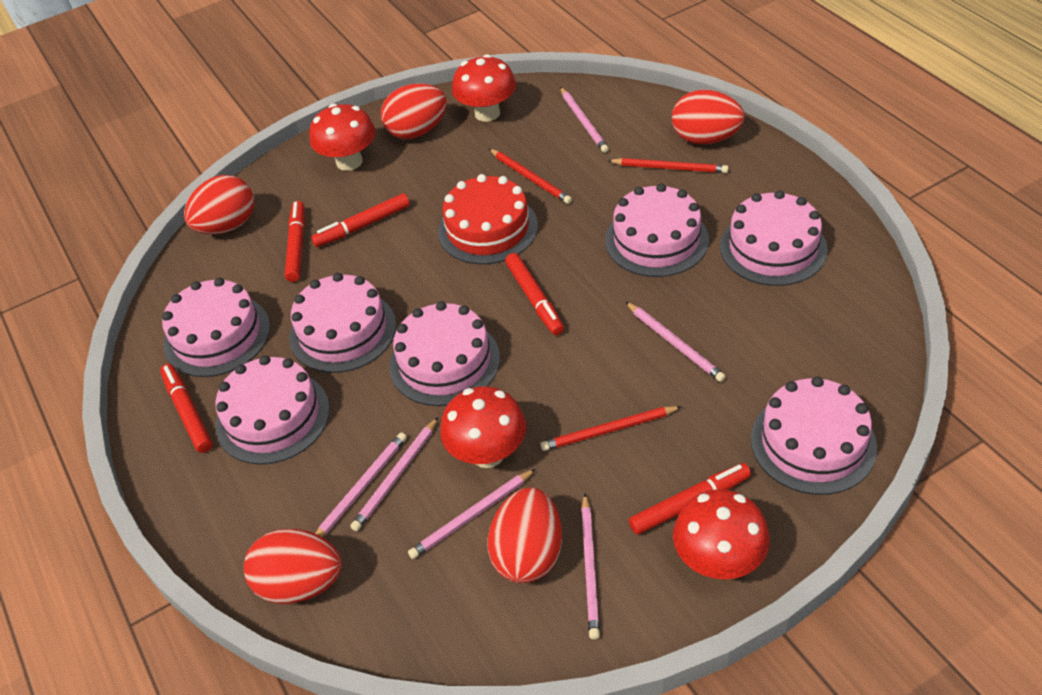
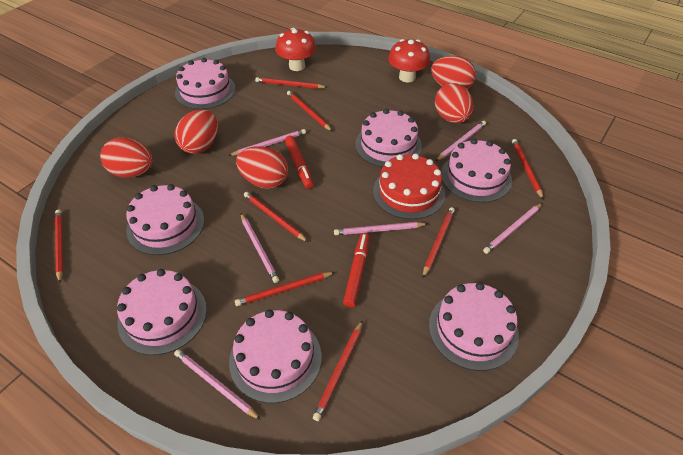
red marker: 5 -> 2
red mushroom: 4 -> 2
red pencil: 3 -> 8

